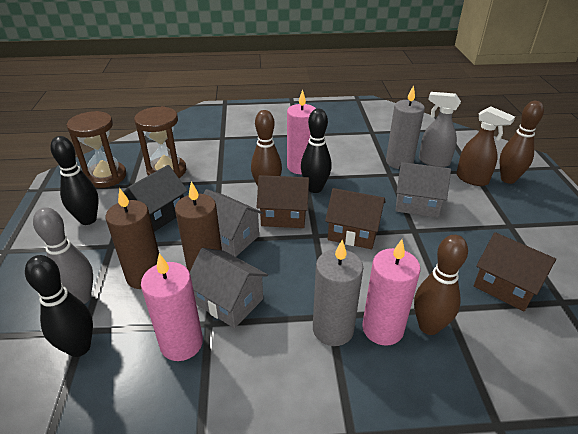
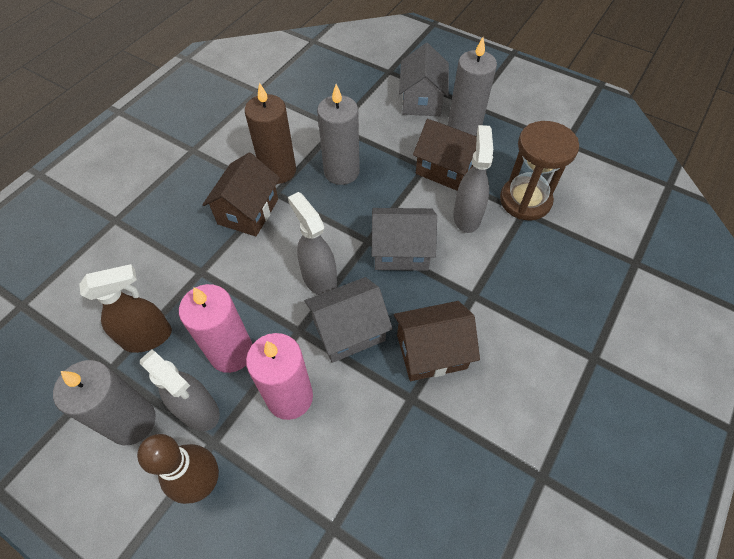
black bowling pin: 3 -> 0
black house: 1 -> 0
brown bowling pin: 3 -> 1
brown candle: 2 -> 1
brown hourglass: 2 -> 1
grey bowling pin: 1 -> 0
grey candle: 2 -> 3
grey spray bottle: 1 -> 3
pink candle: 3 -> 2

